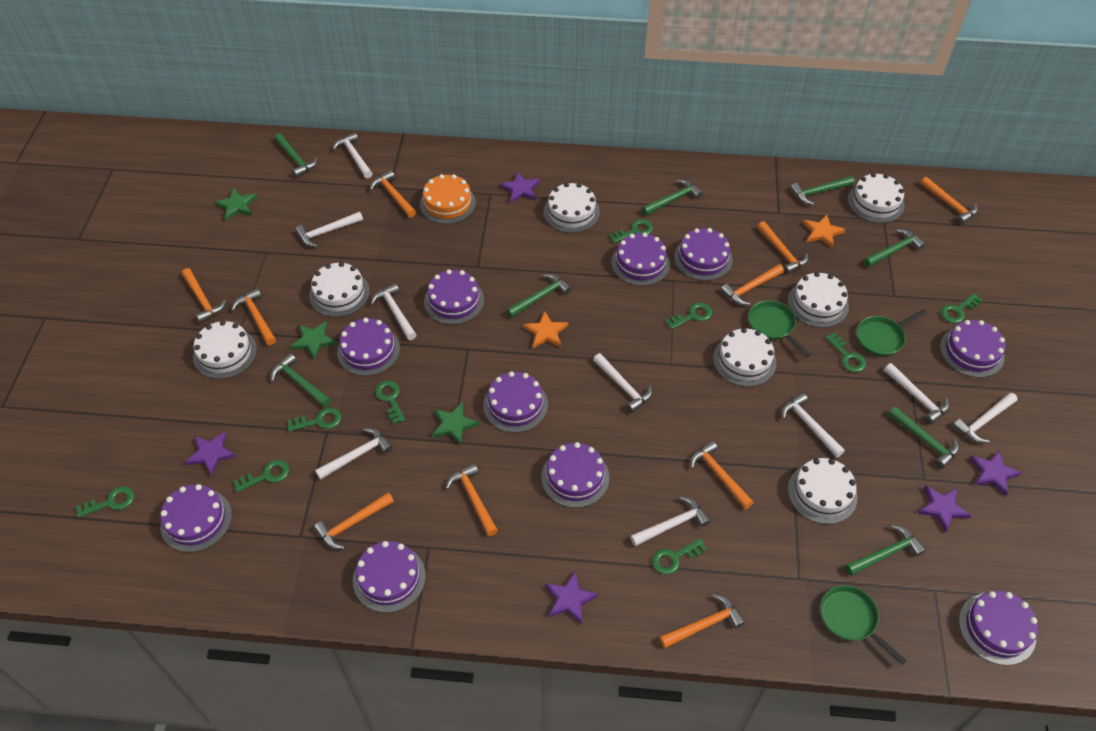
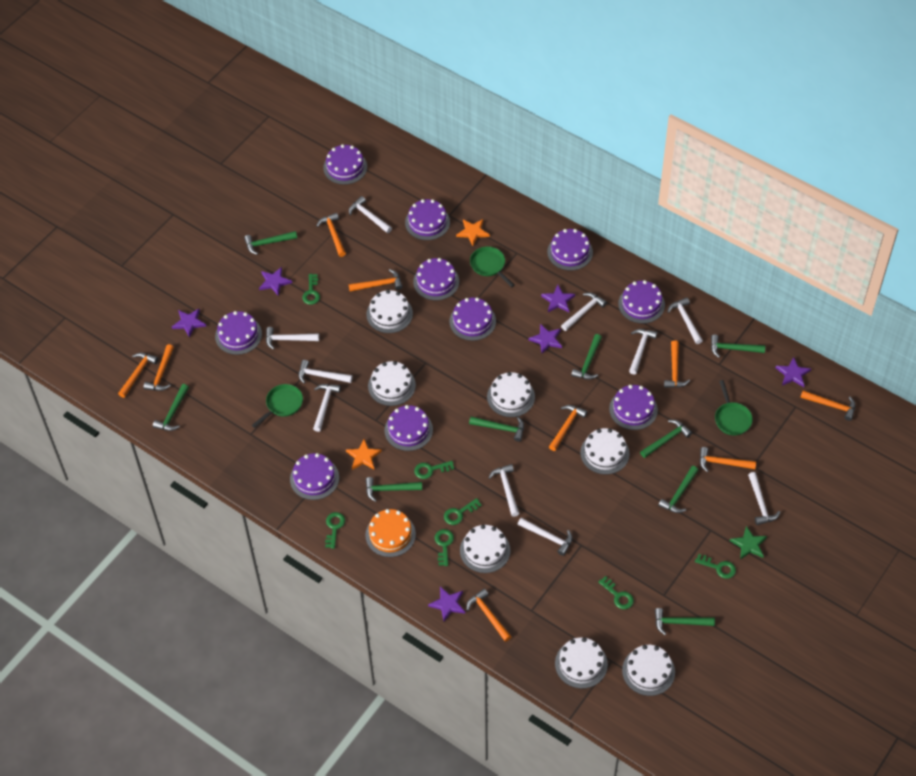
green hammer: 8 -> 9
green key: 9 -> 7
green star: 3 -> 1
orange hammer: 10 -> 9
purple star: 5 -> 6
white hammer: 9 -> 10

